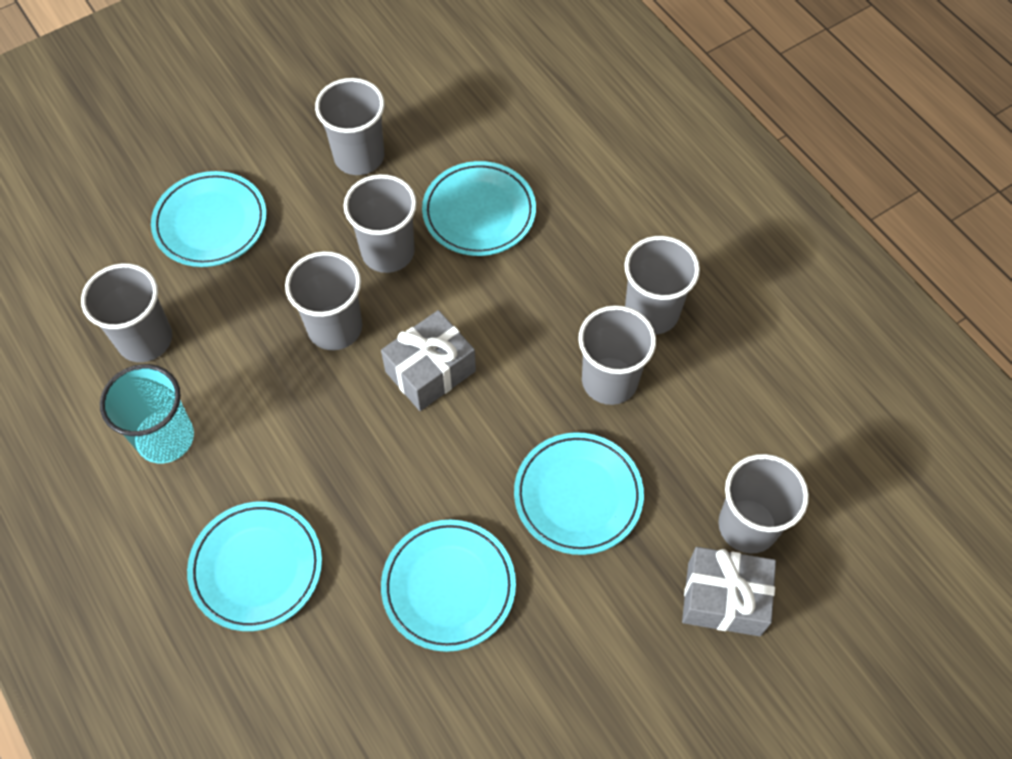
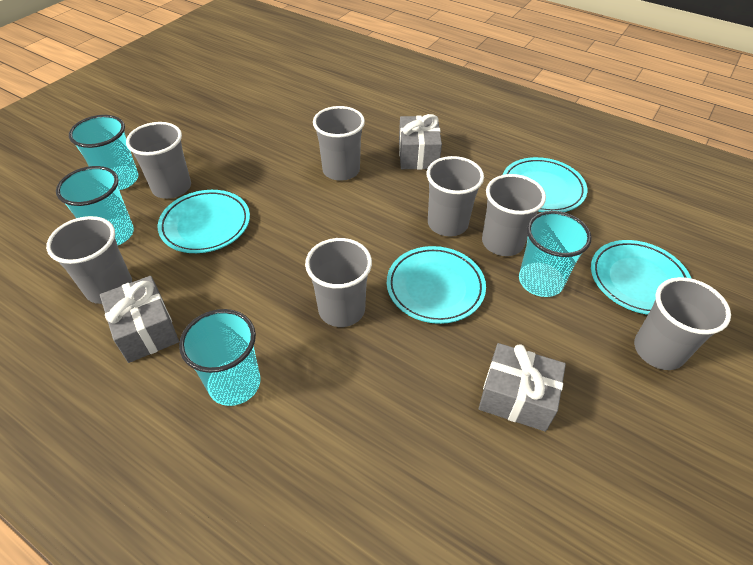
grey gift: 2 -> 3
turquoise cup: 1 -> 4
turquoise plate: 5 -> 4

